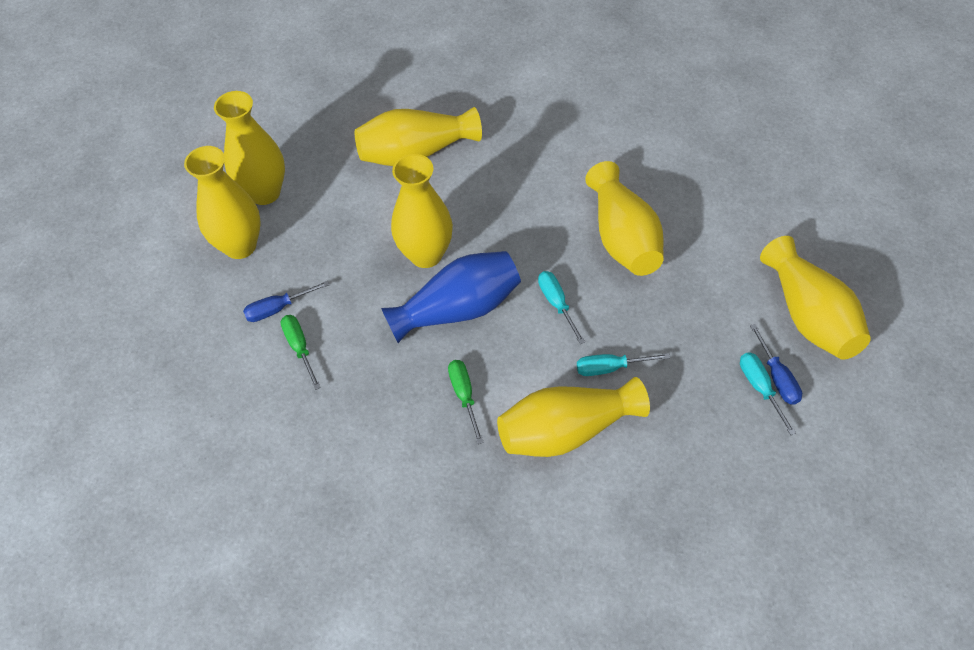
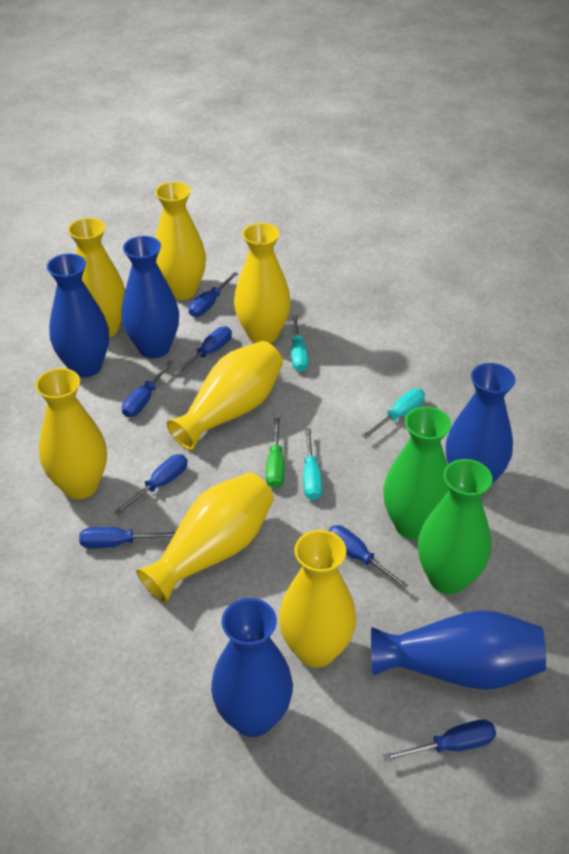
blue screwdriver: 2 -> 7
blue vase: 1 -> 5
green screwdriver: 2 -> 1
green vase: 0 -> 2

